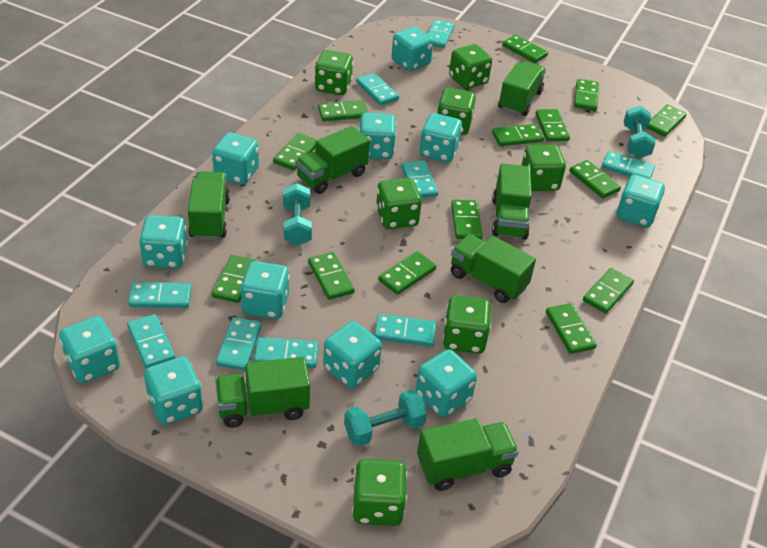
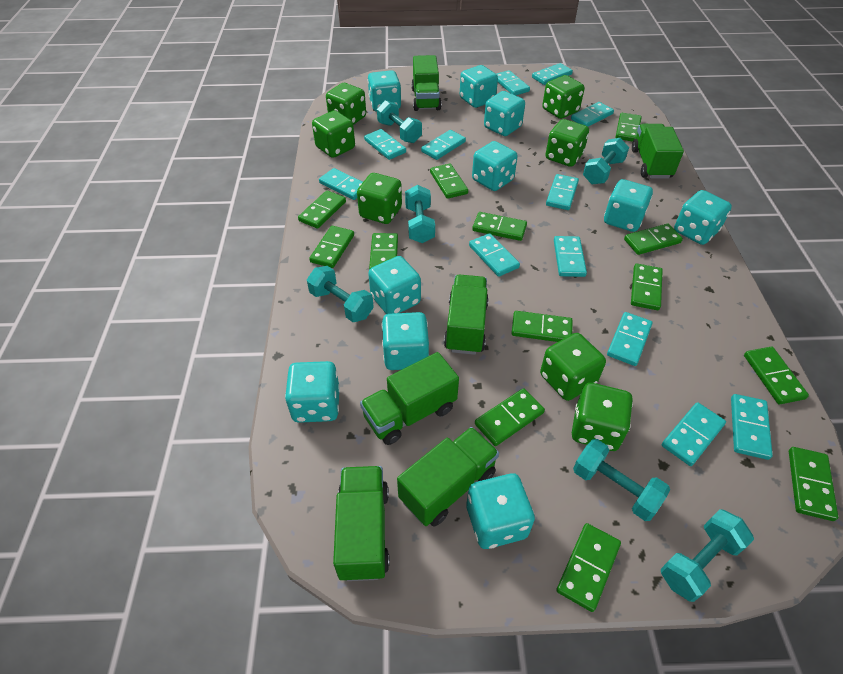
green domino: 14 -> 13
green truck: 7 -> 6
turquoise dice: 11 -> 10
turquoise domino: 9 -> 12
turquoise dumbbell: 3 -> 6

